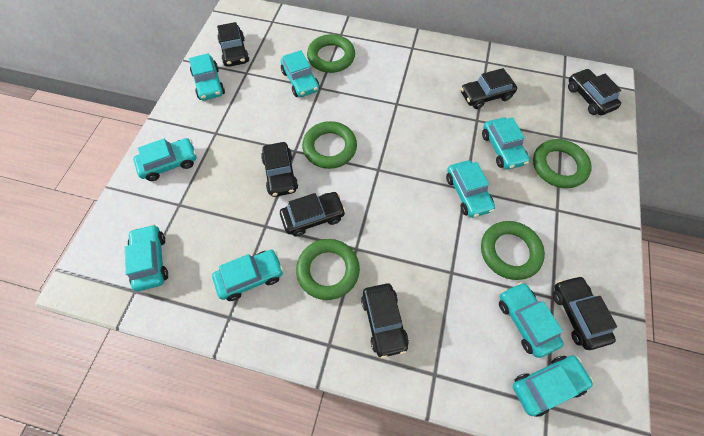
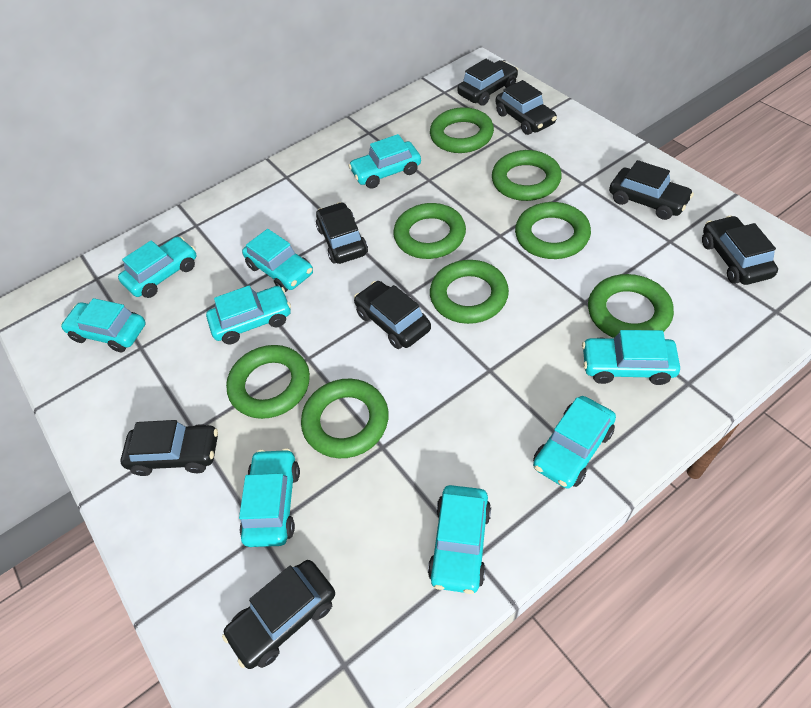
black car: 7 -> 8
green ring: 5 -> 8

